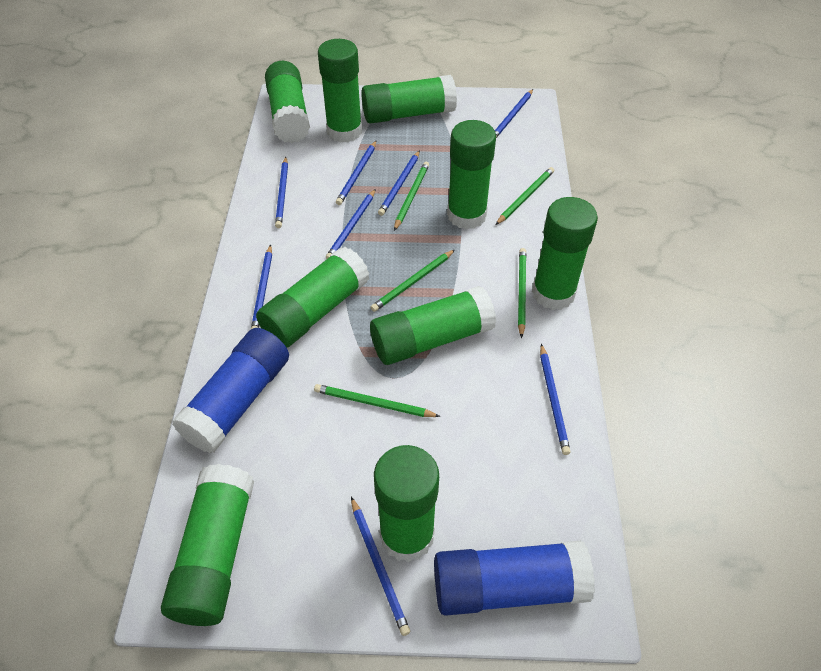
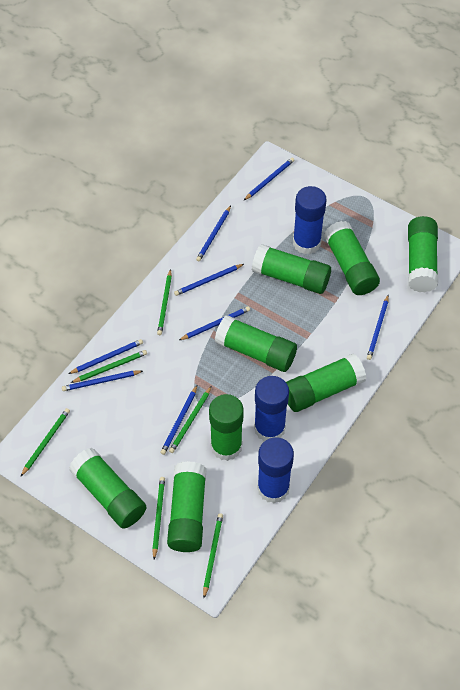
blue glue stick: 2 -> 3
green glue stick: 9 -> 8
green pencil: 5 -> 6

